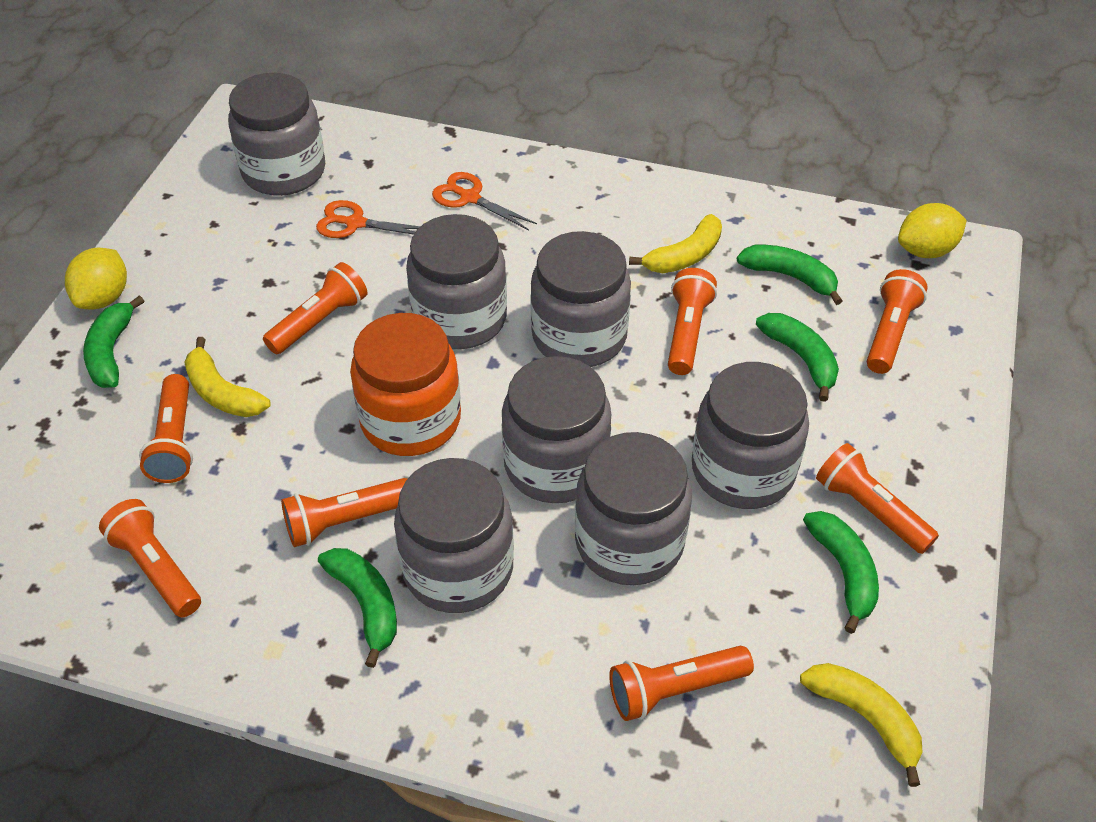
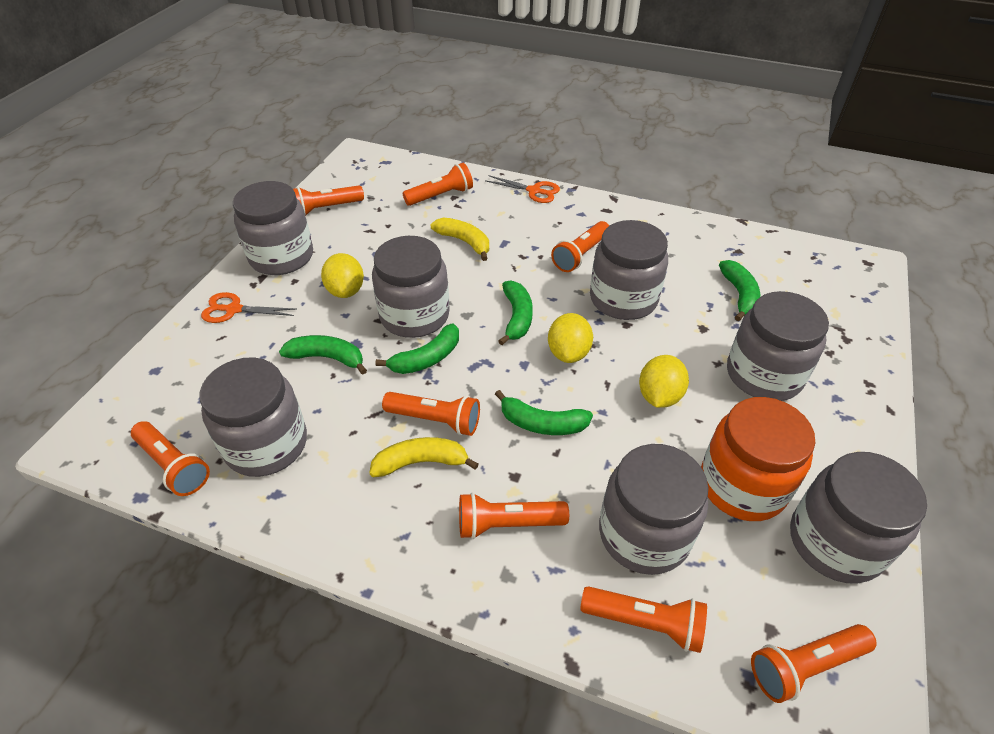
yellow banana: 3 -> 2
yellow lemon: 2 -> 3

